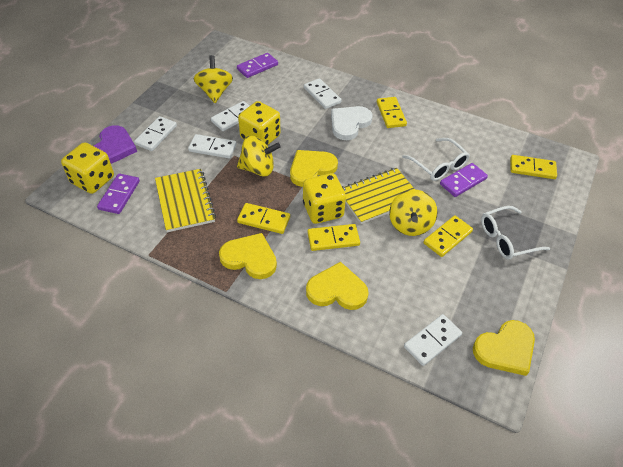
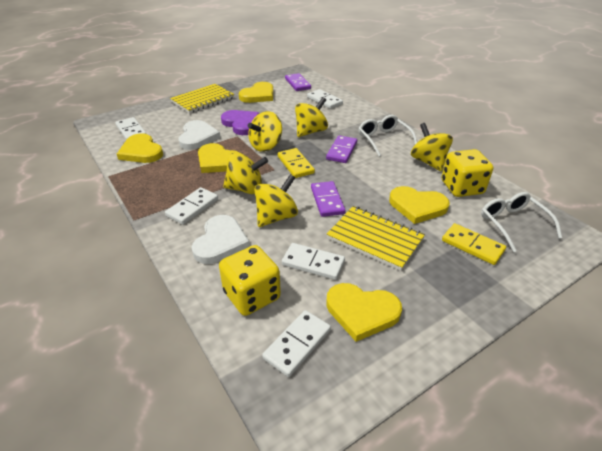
white heart: 1 -> 2
yellow dice: 3 -> 2
yellow domino: 5 -> 2
yellow heart: 4 -> 5
yellow spinning top: 3 -> 5

